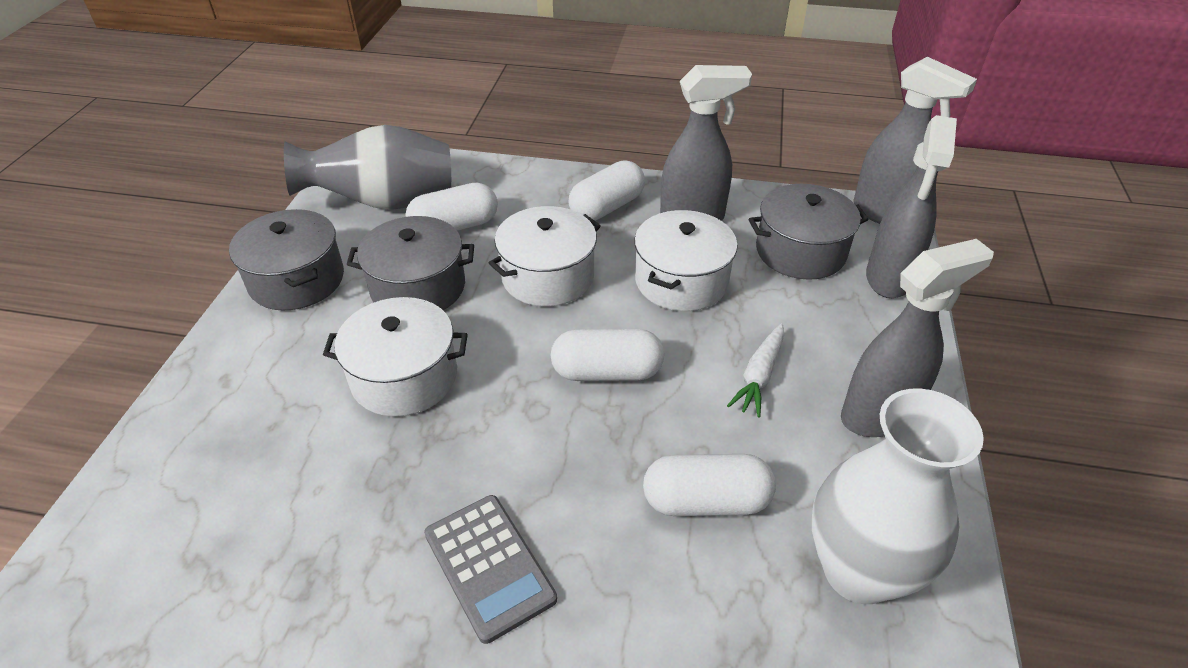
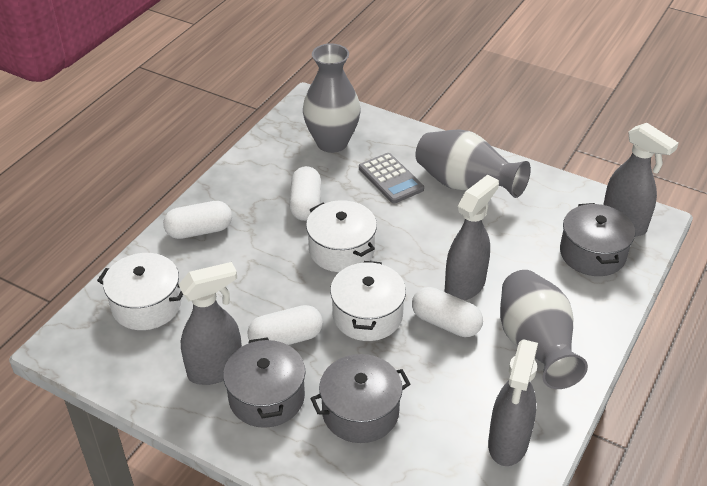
grey vase: 1 -> 3
white carrot: 1 -> 0
white vase: 1 -> 0

